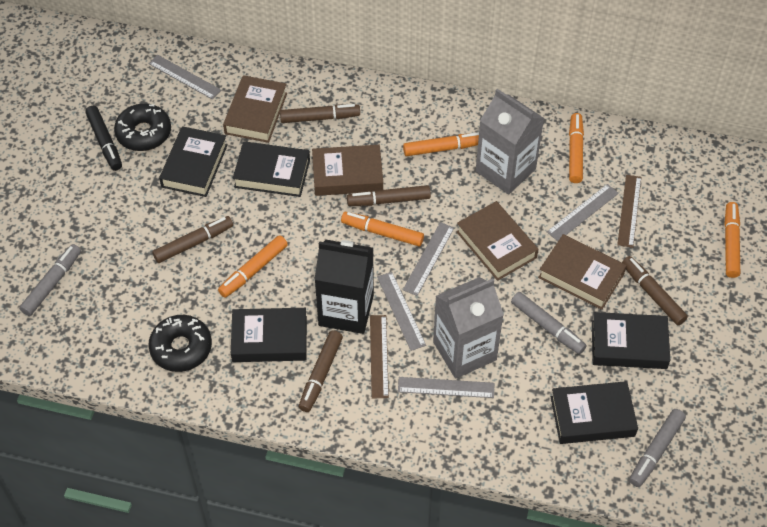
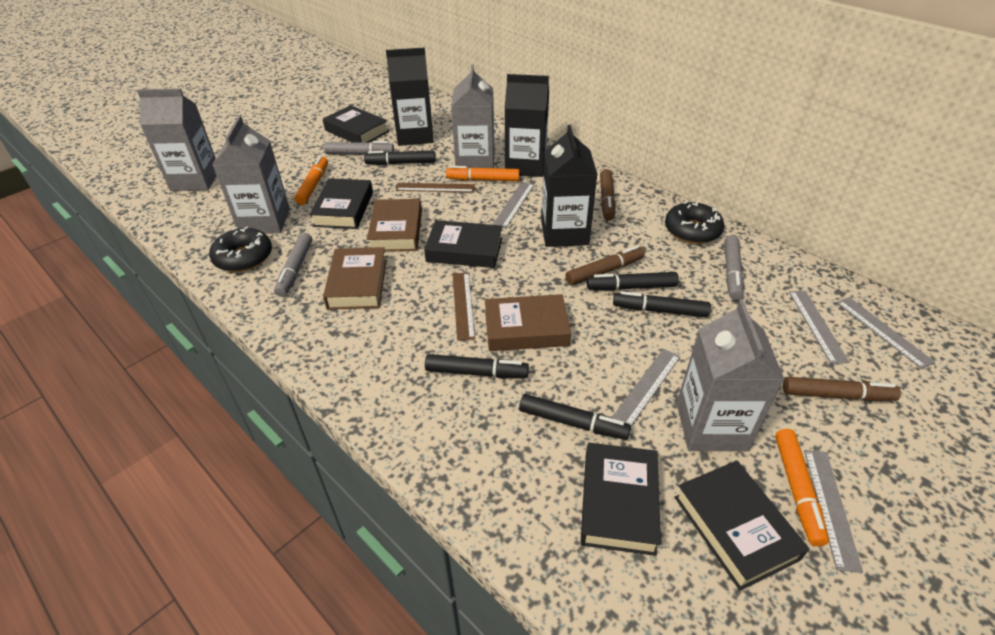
black carton: 1 -> 3
black marker: 1 -> 5
brown book: 4 -> 3
brown marker: 5 -> 3
grey carton: 2 -> 4
orange marker: 5 -> 3

